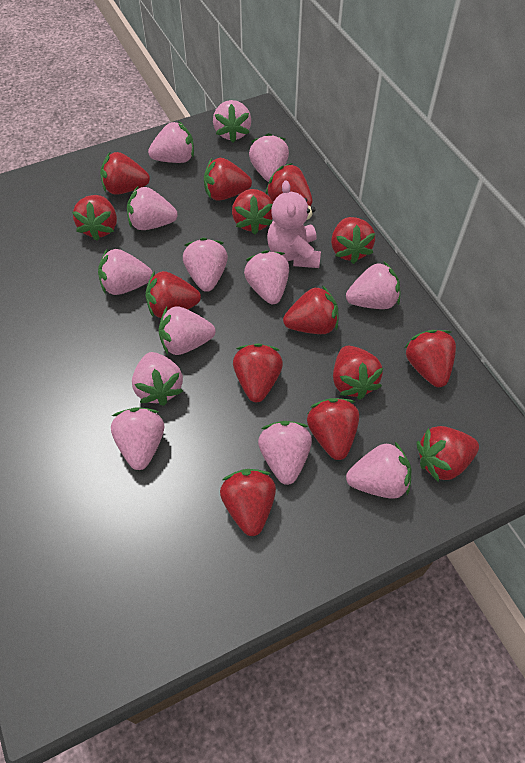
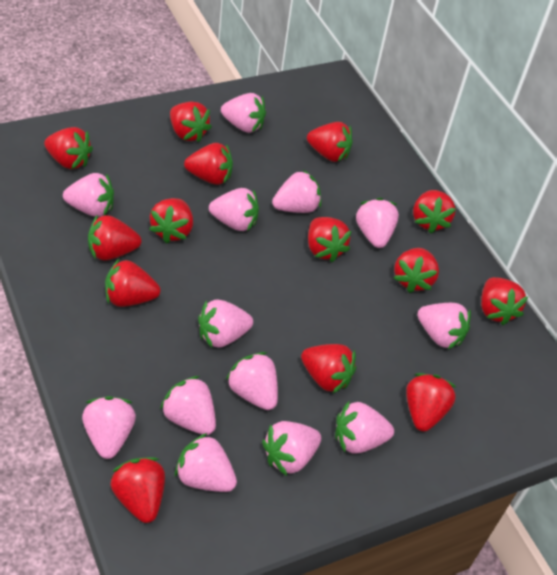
pink teddy bear: 1 -> 0

